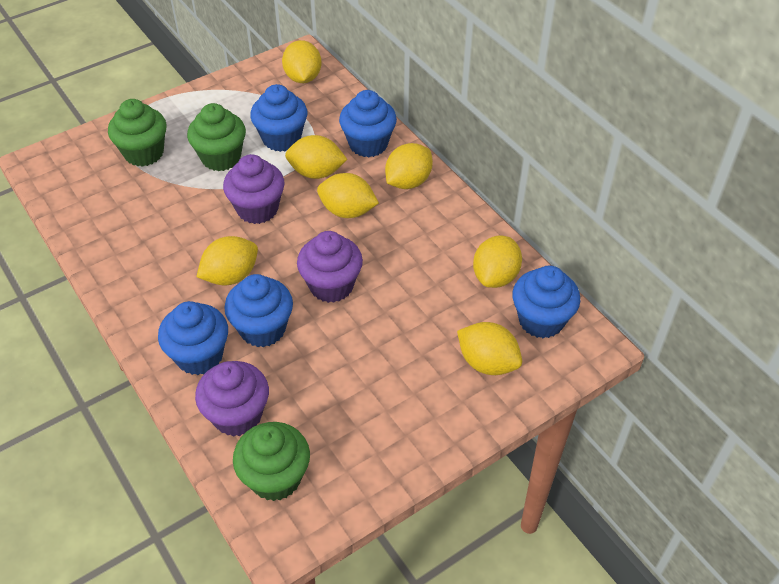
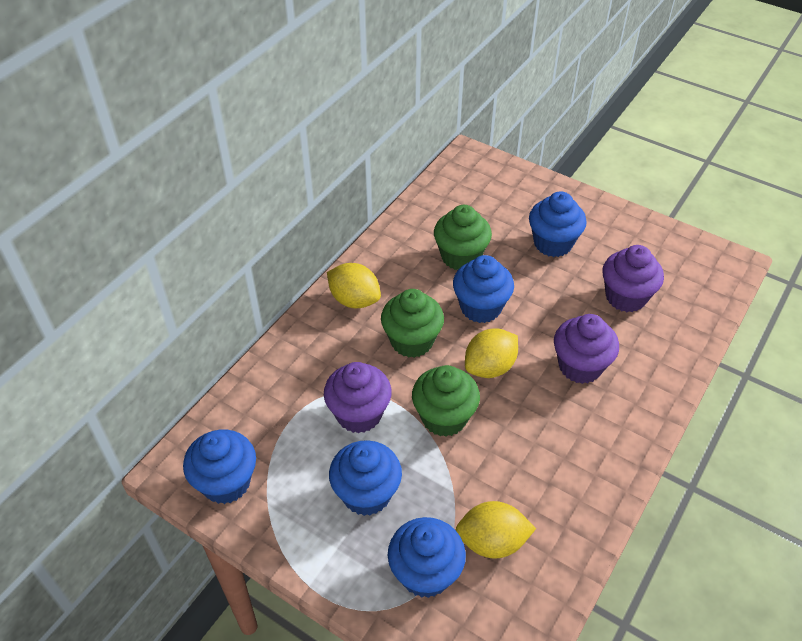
yellow lemon: 7 -> 3

